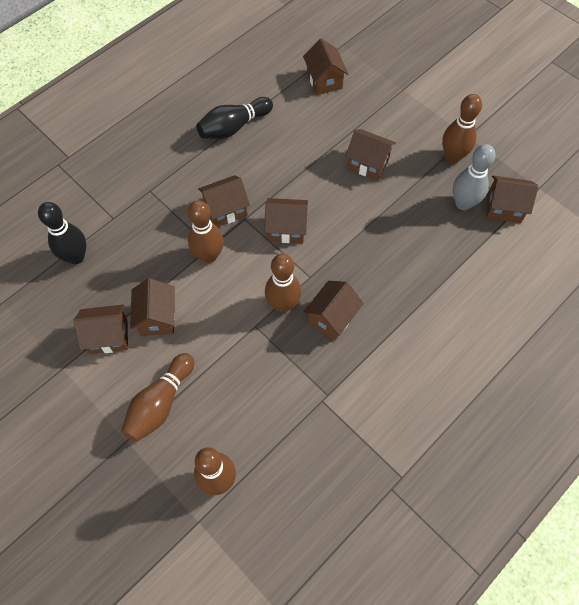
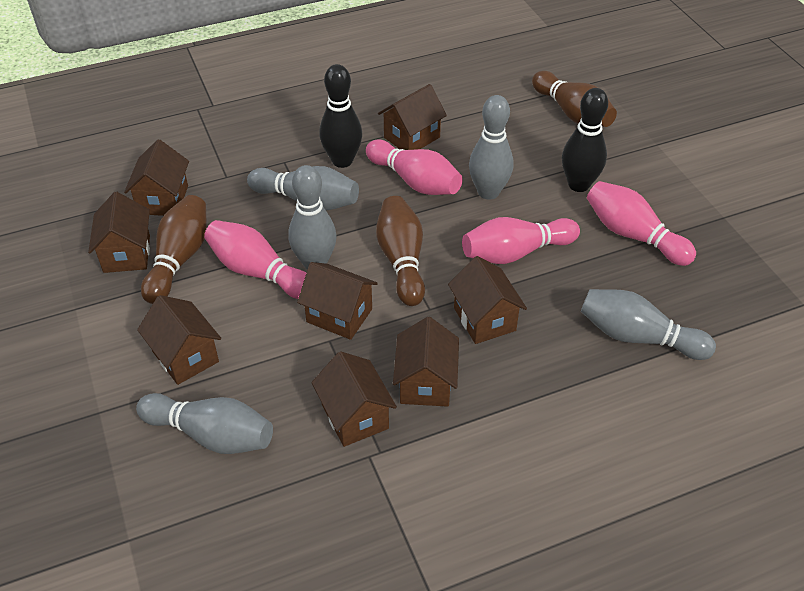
brown bowling pin: 5 -> 3
grey bowling pin: 1 -> 5
pink bowling pin: 0 -> 4

